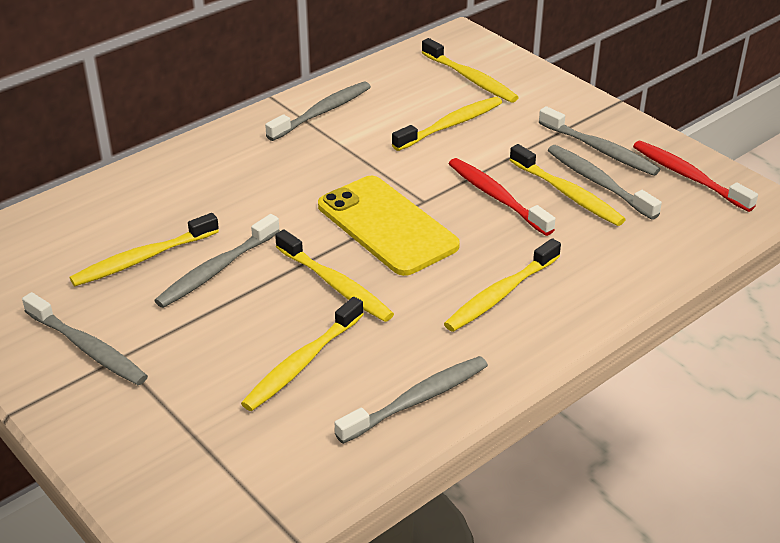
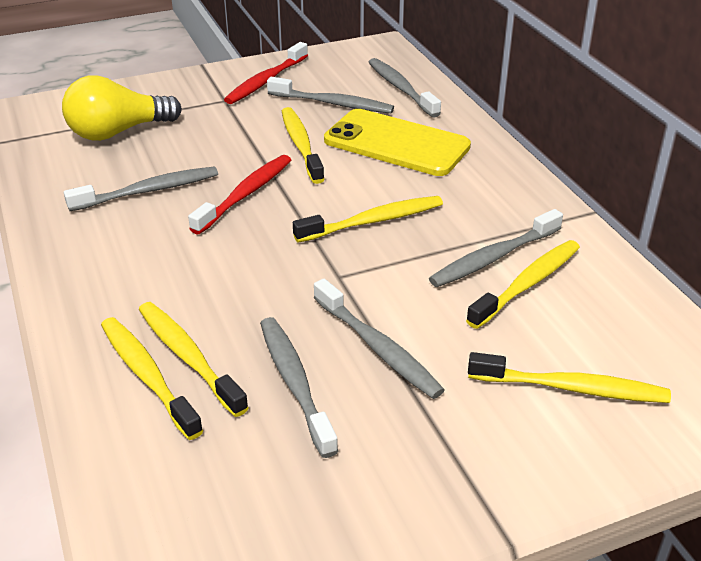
yellow light bulb: 0 -> 1
yellow toothbrush: 7 -> 6

